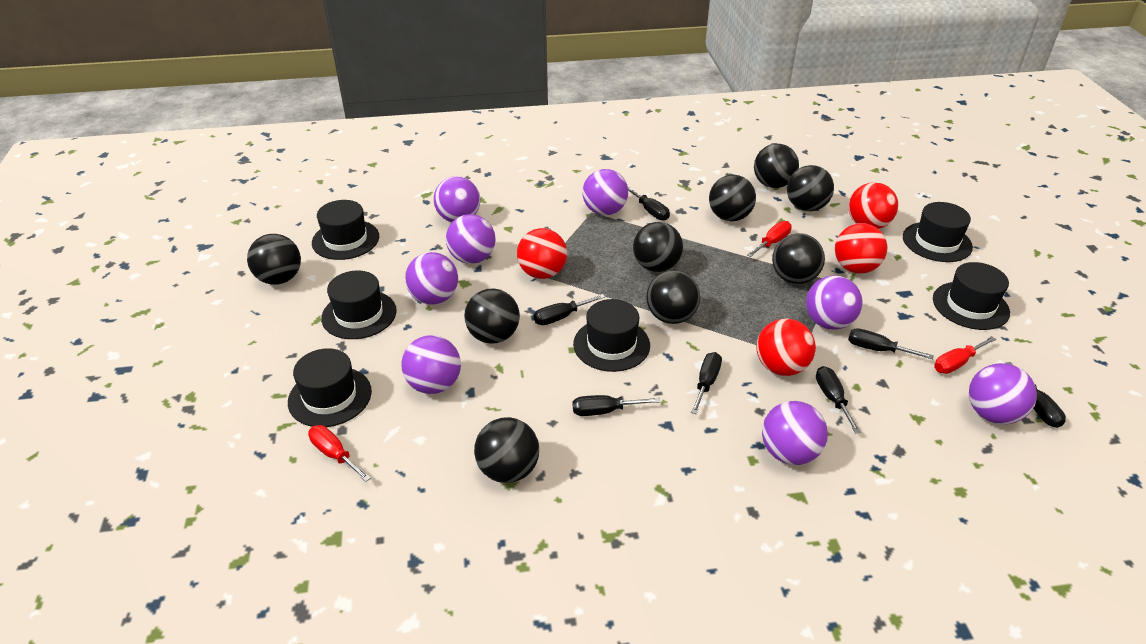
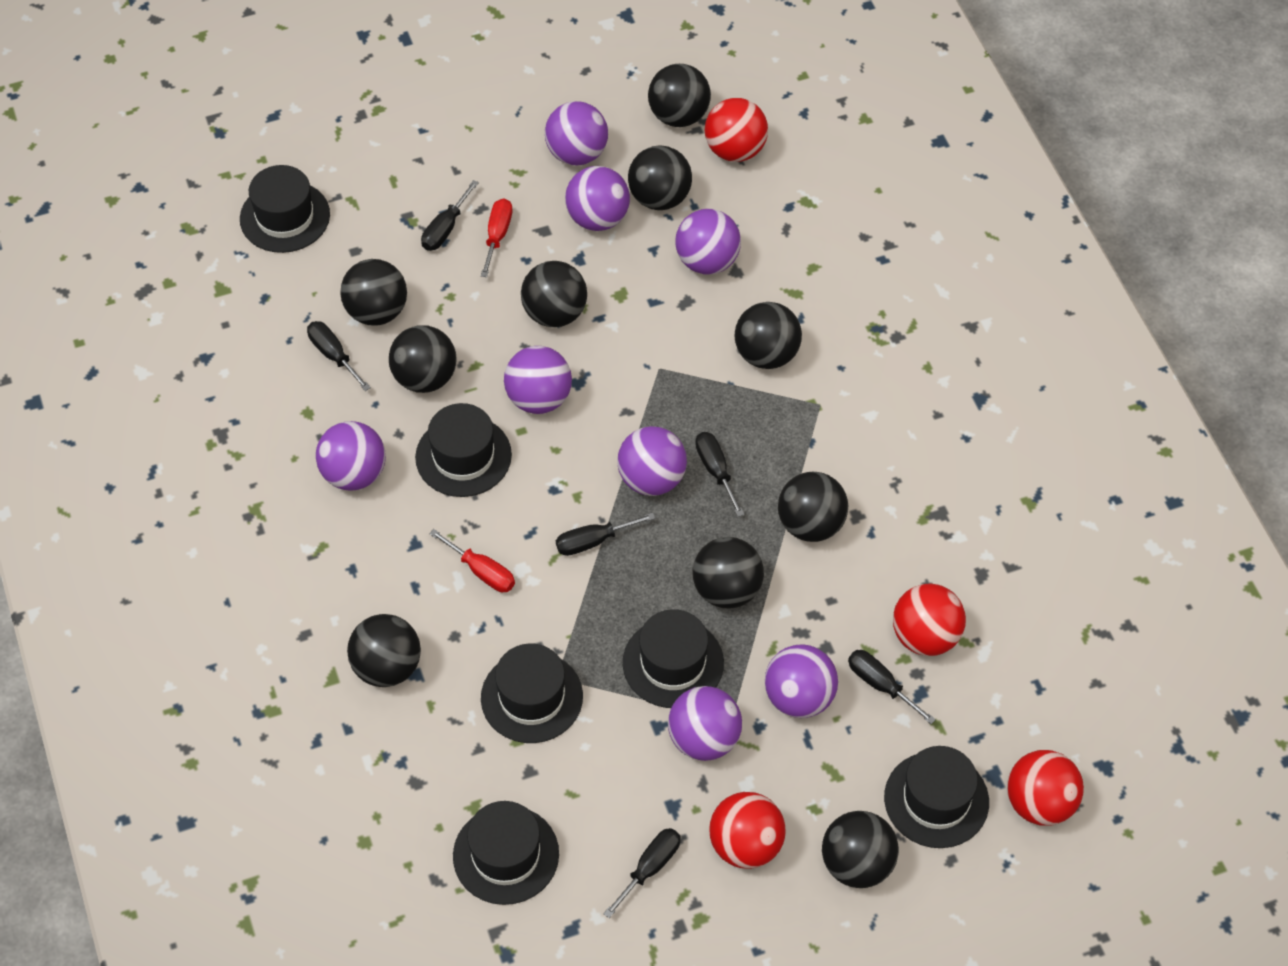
black ball: 9 -> 10
black screwdriver: 7 -> 6
red screwdriver: 3 -> 2

